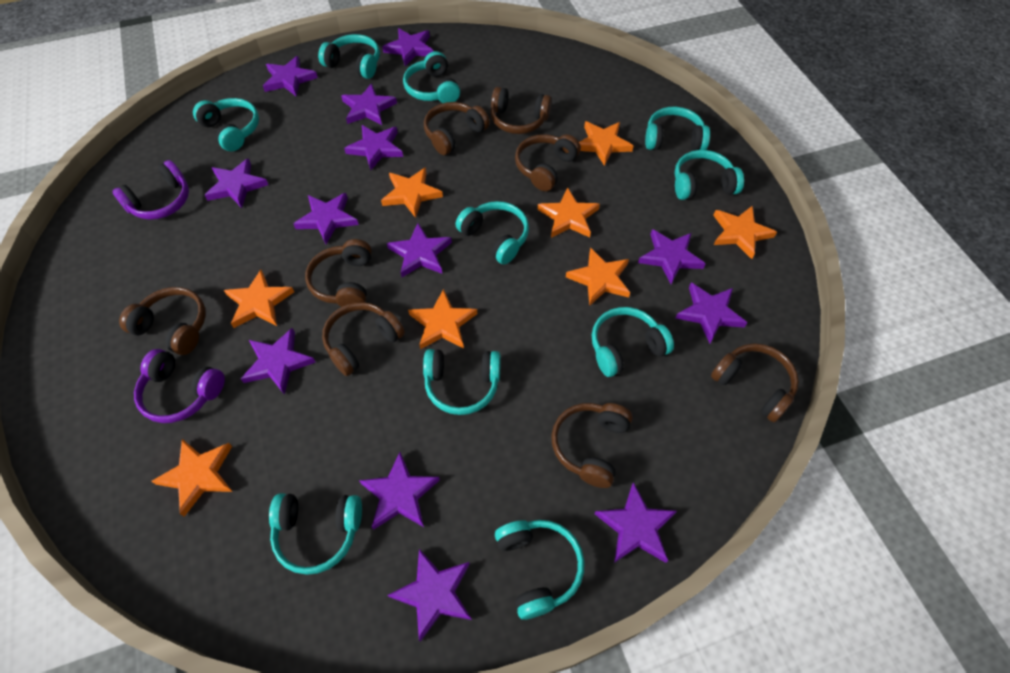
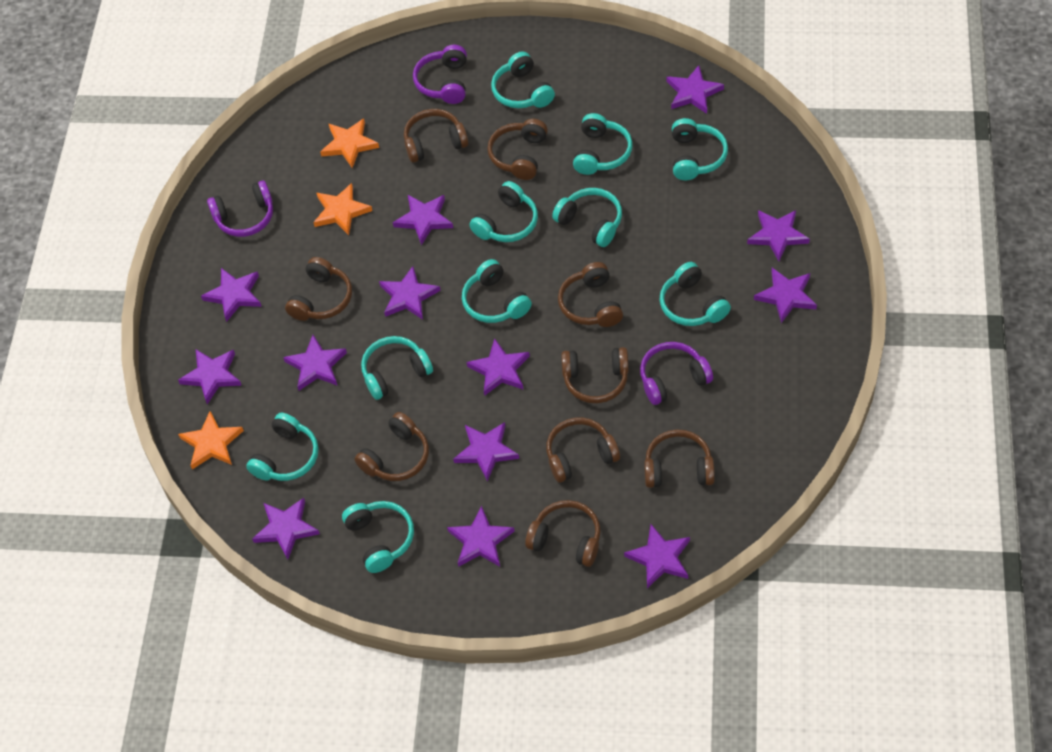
brown headphones: 8 -> 9
orange star: 8 -> 3
purple headphones: 2 -> 3

